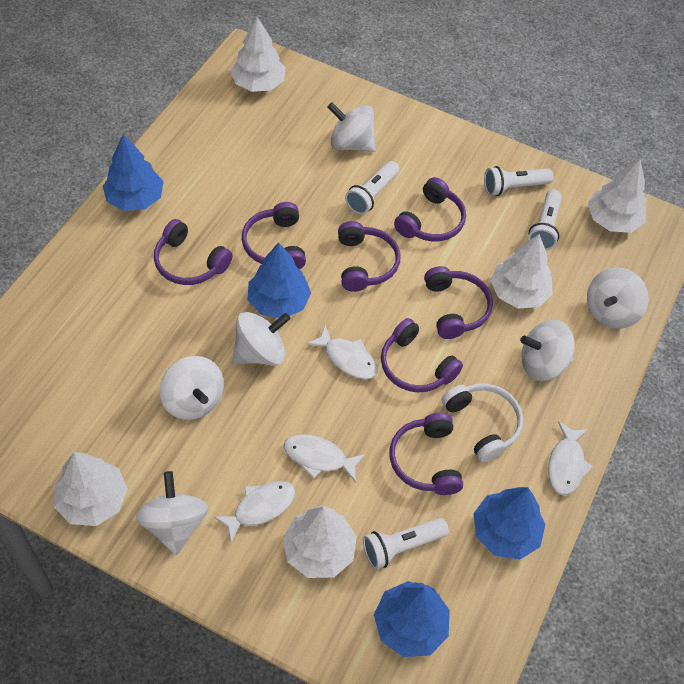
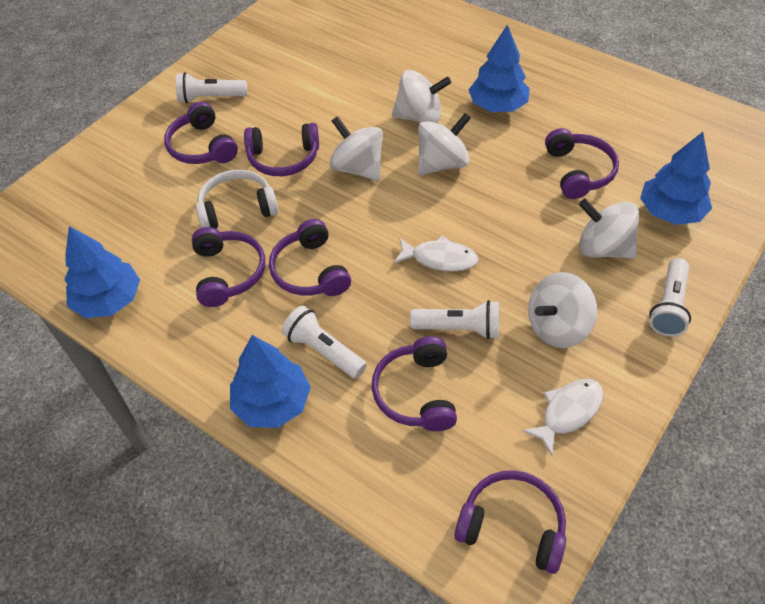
white fish: 4 -> 2
white spinning top: 6 -> 5
white tree: 5 -> 0

